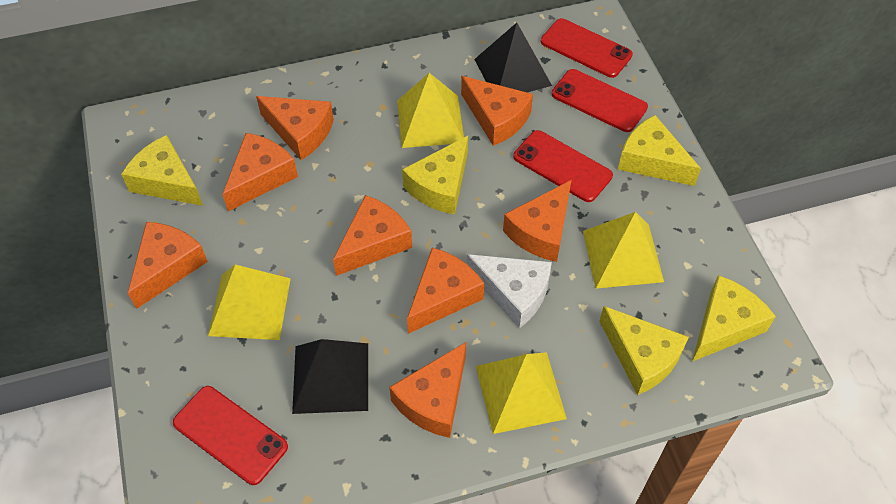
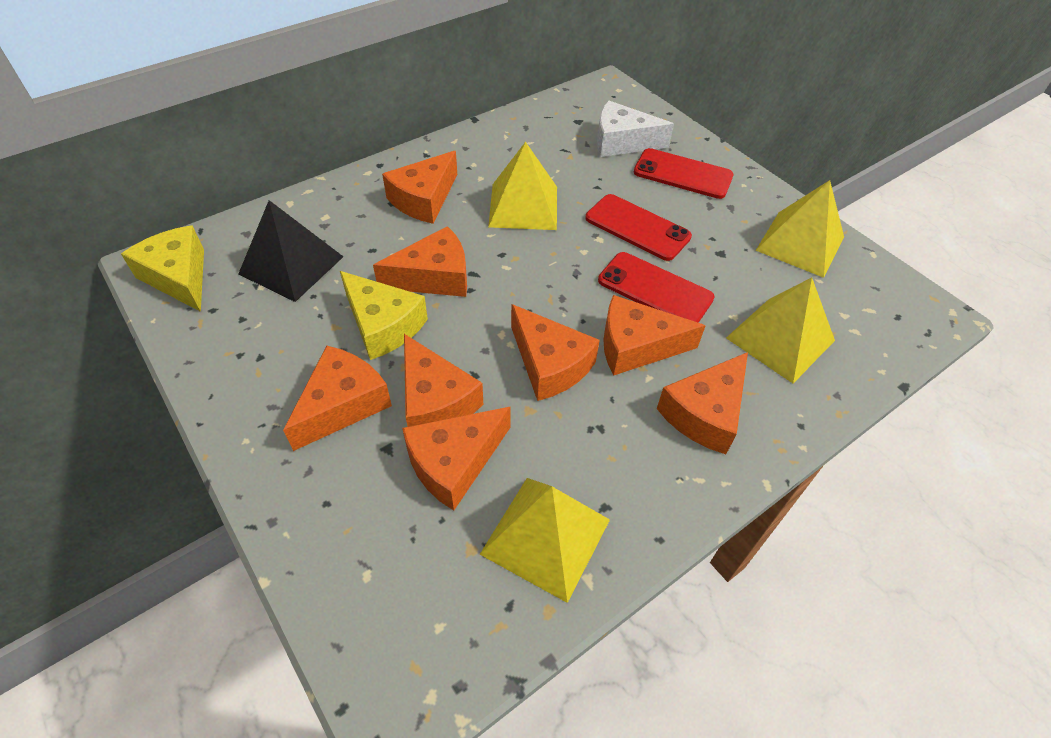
black pyramid: 2 -> 1
red phone: 4 -> 3
yellow cheese: 5 -> 2

